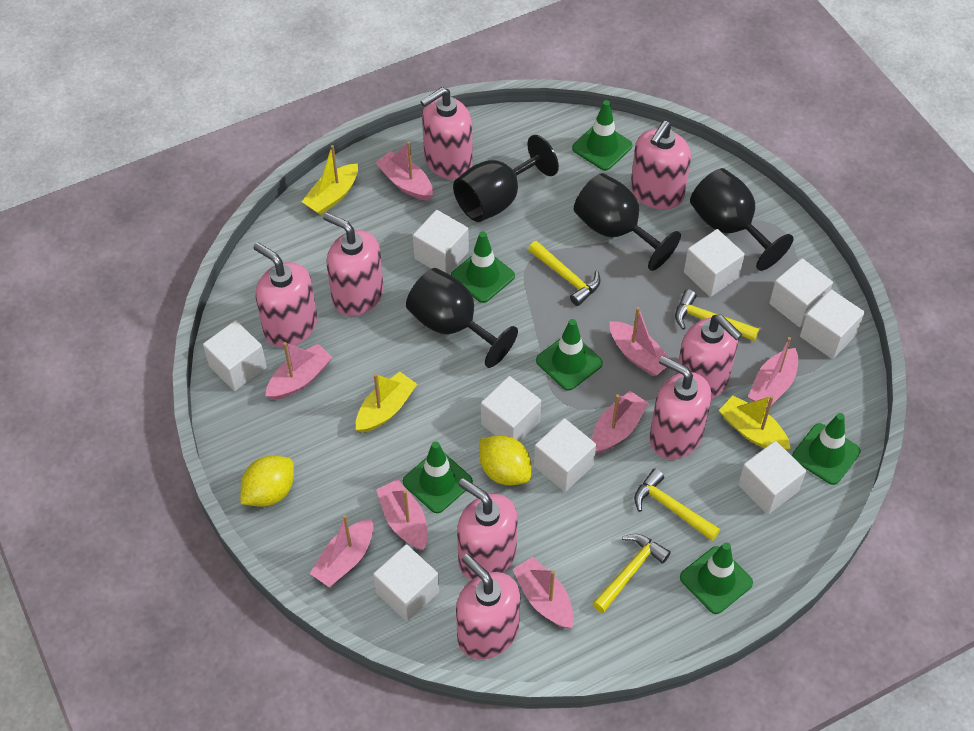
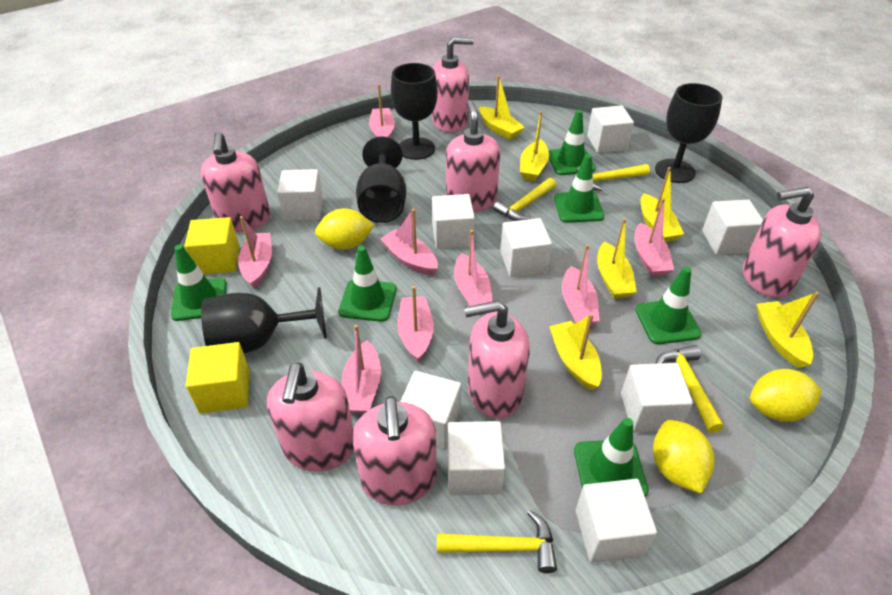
pink soap dispenser: 8 -> 7
yellow boat: 3 -> 6
yellow cube: 0 -> 2
yellow lemon: 2 -> 3

